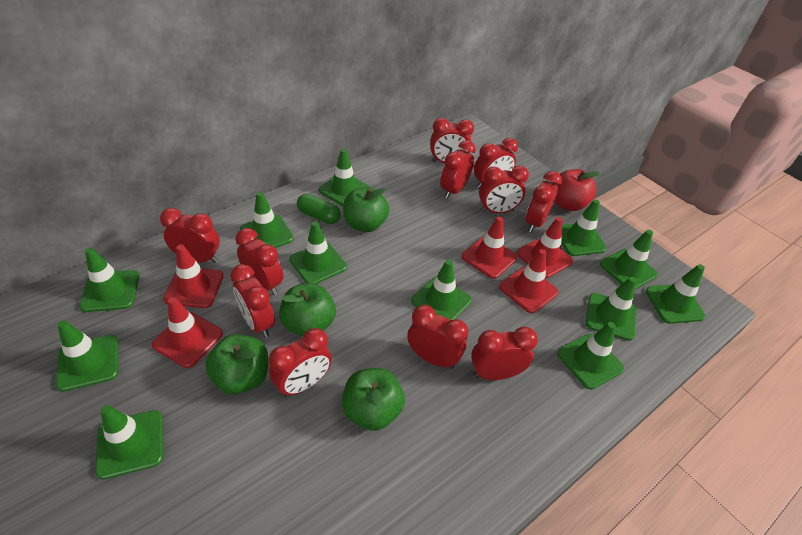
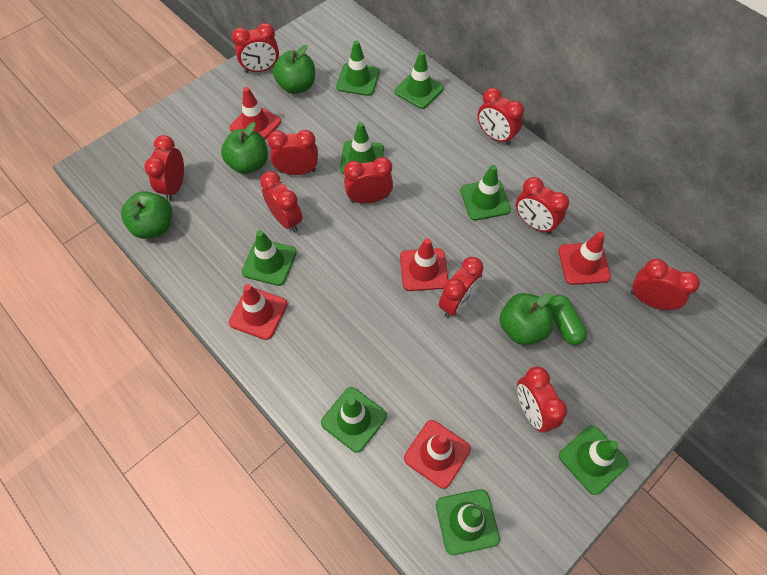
green traffic cone: 12 -> 8
red apple: 1 -> 0
red clock: 11 -> 10

